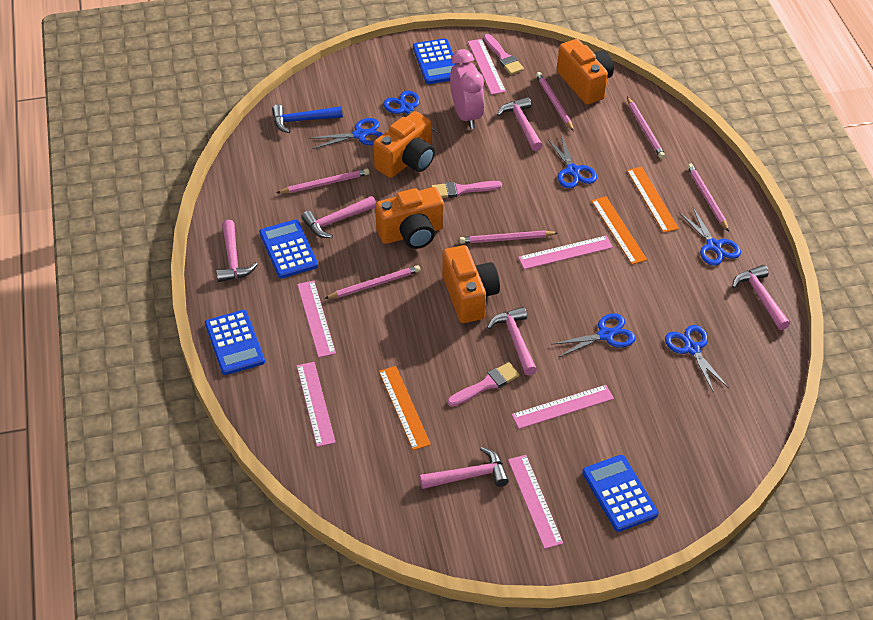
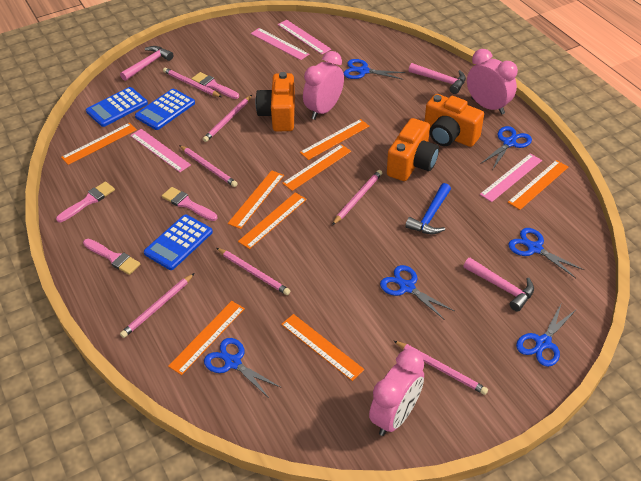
blue calculator: 4 -> 3
orange camera: 4 -> 3
orange ruler: 3 -> 8
pink brush: 3 -> 4
pink clock: 1 -> 3
pink hammer: 6 -> 3
pink pencil: 6 -> 7
pink ruler: 6 -> 4

